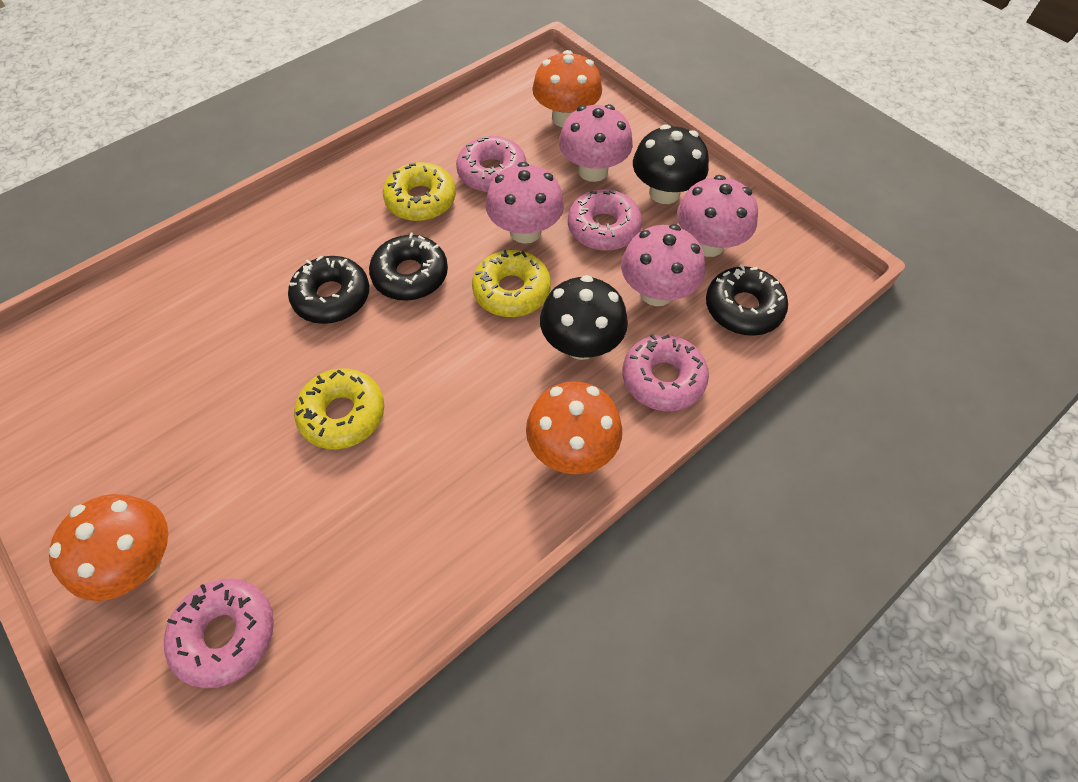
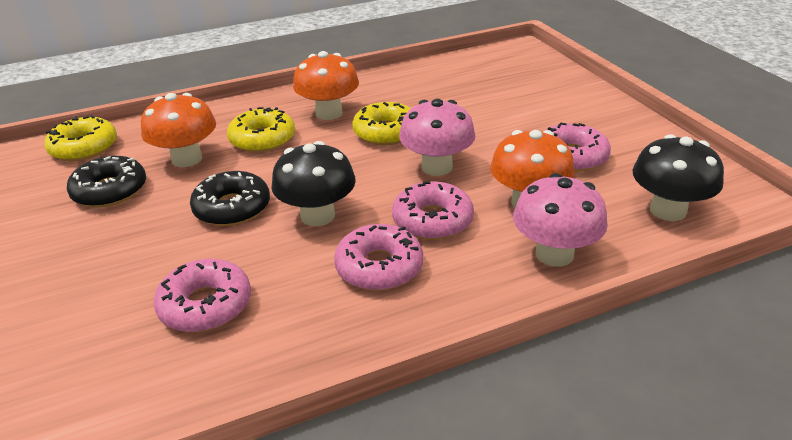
black donut: 3 -> 2
pink mushroom: 4 -> 2

